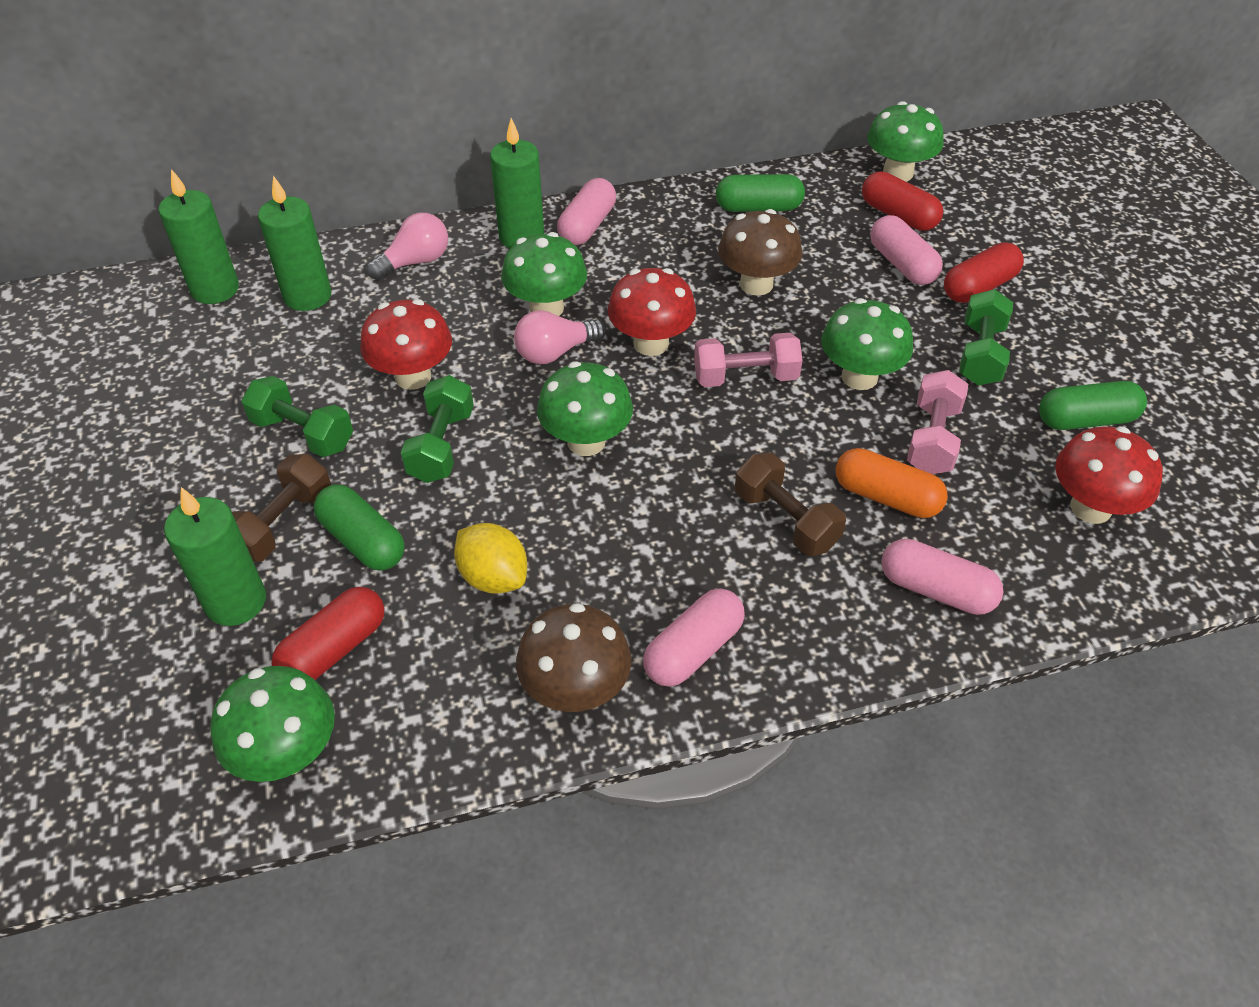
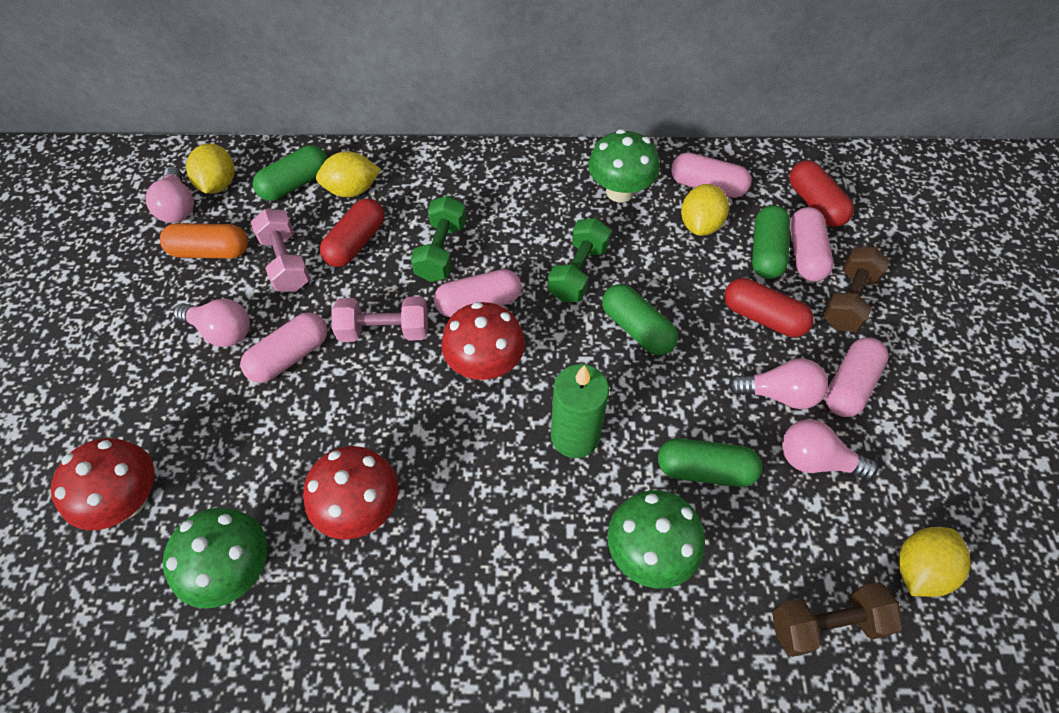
brown mushroom: 2 -> 0
green candle: 4 -> 1
green capsule: 3 -> 4
green dumbbell: 3 -> 2
green mushroom: 5 -> 3
pink capsule: 4 -> 5
pink light bulb: 2 -> 4
yellow lemon: 1 -> 4

